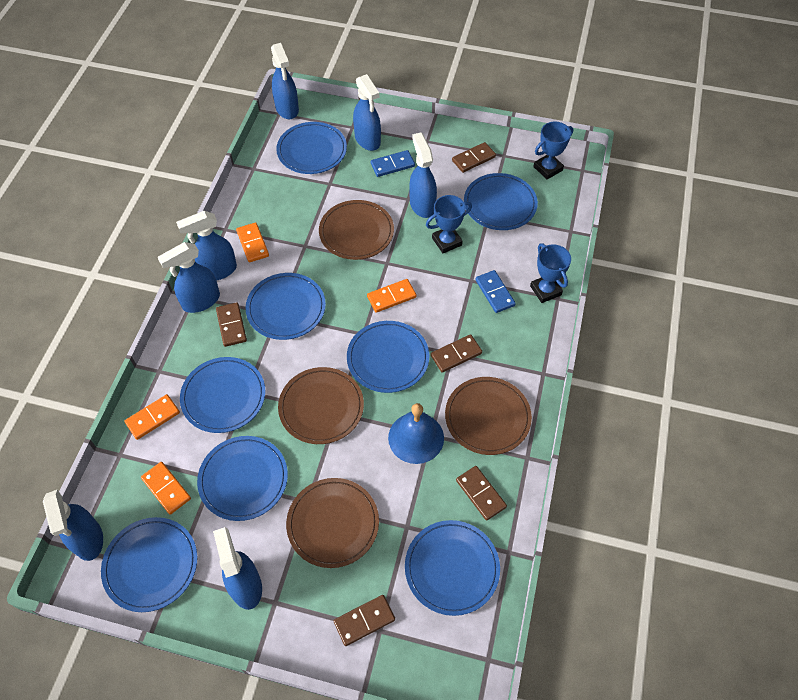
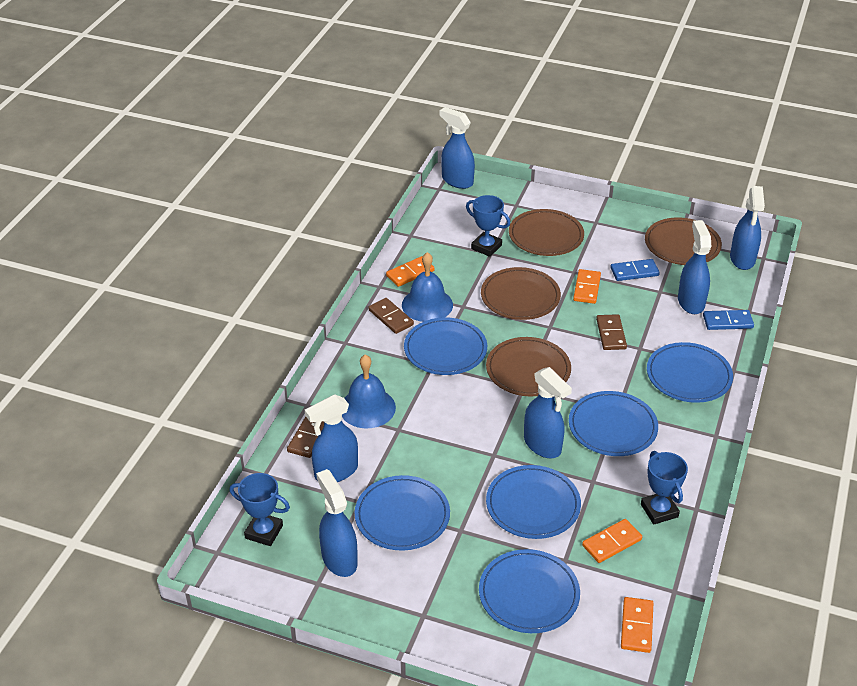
blue bell: 1 -> 2
blue plate: 8 -> 6
blue spray bottle: 7 -> 6
brown domino: 5 -> 3

